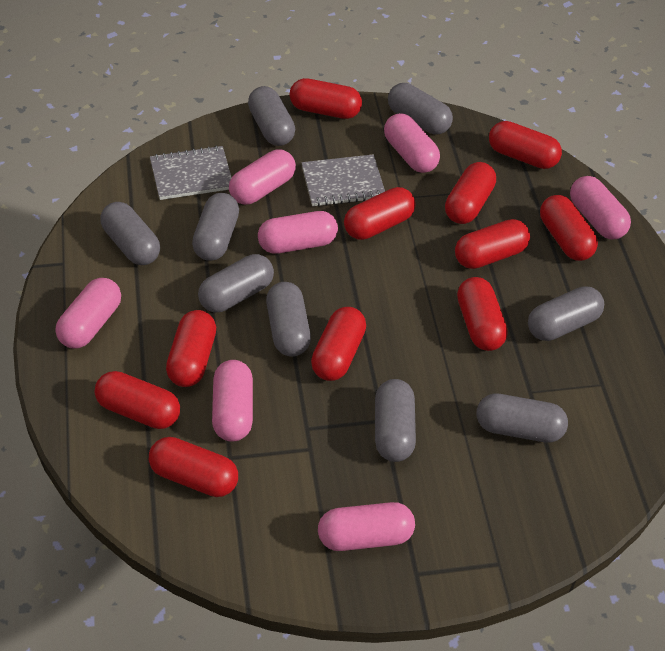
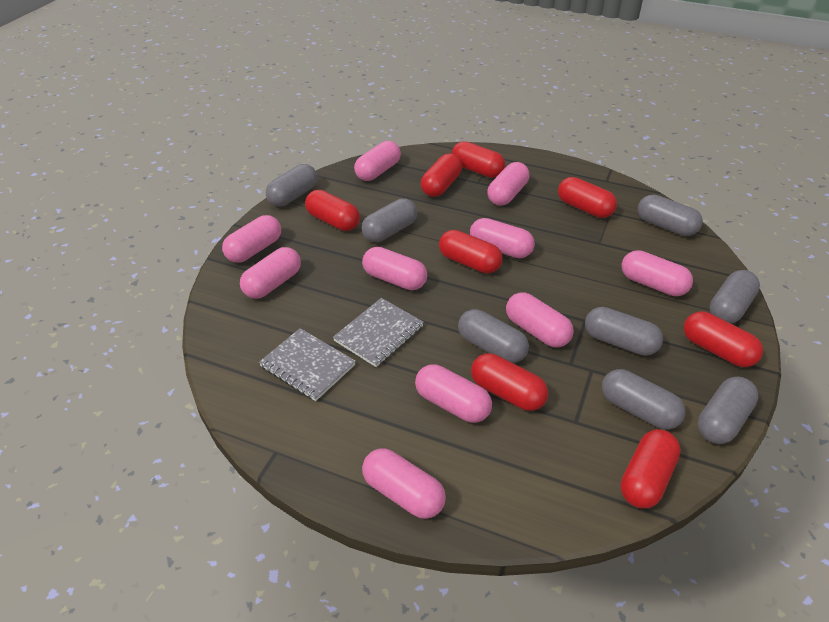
grey capsule: 9 -> 8
pink capsule: 7 -> 10
red capsule: 11 -> 8

